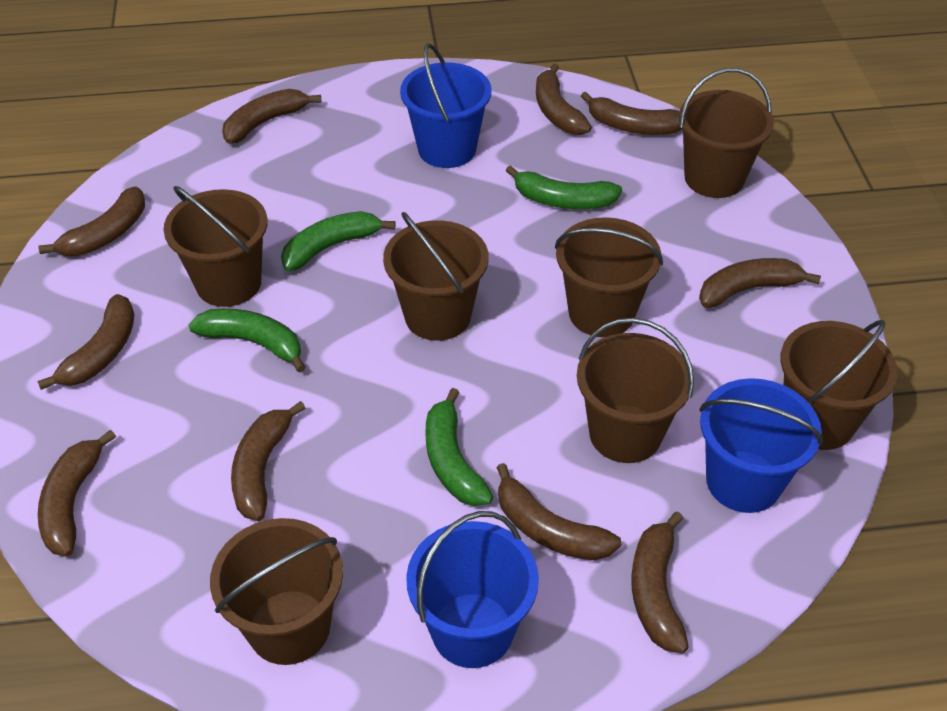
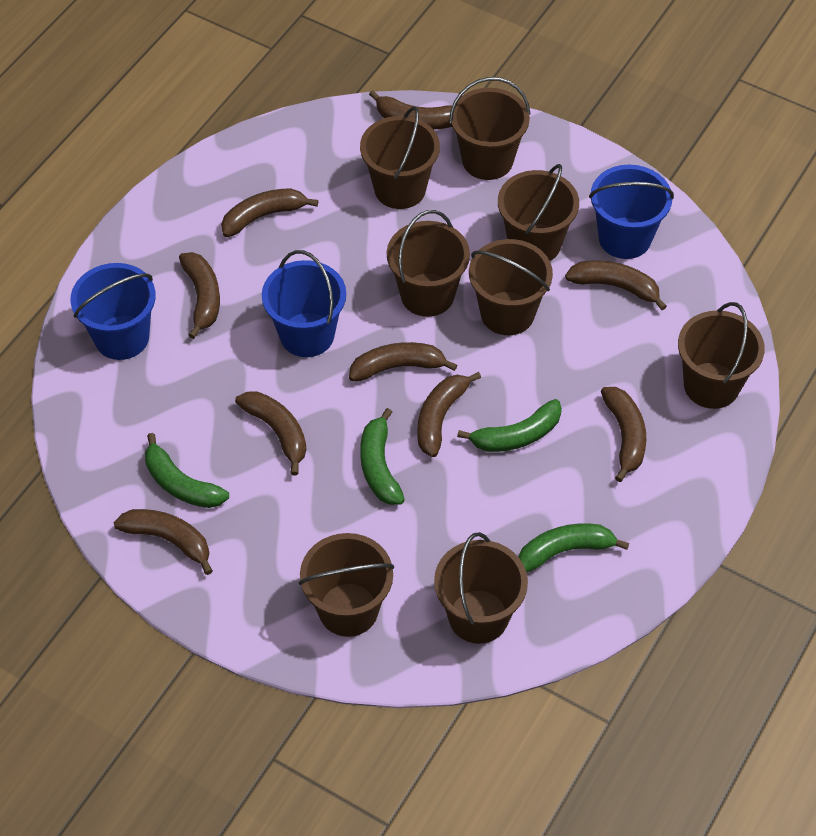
brown banana: 10 -> 9
brown bucket: 7 -> 8

